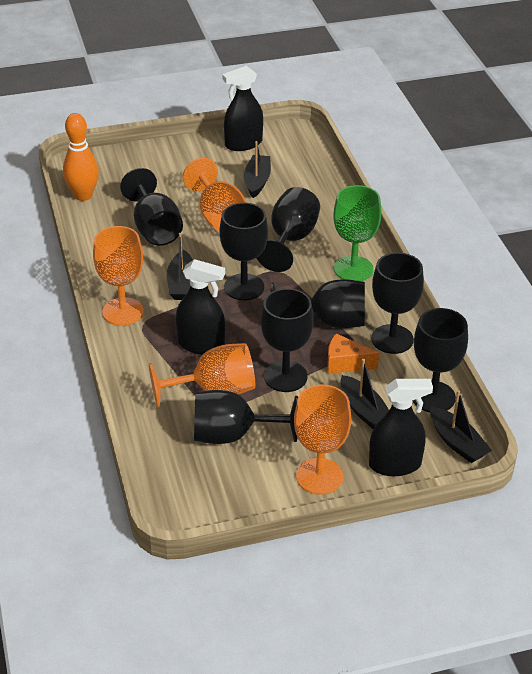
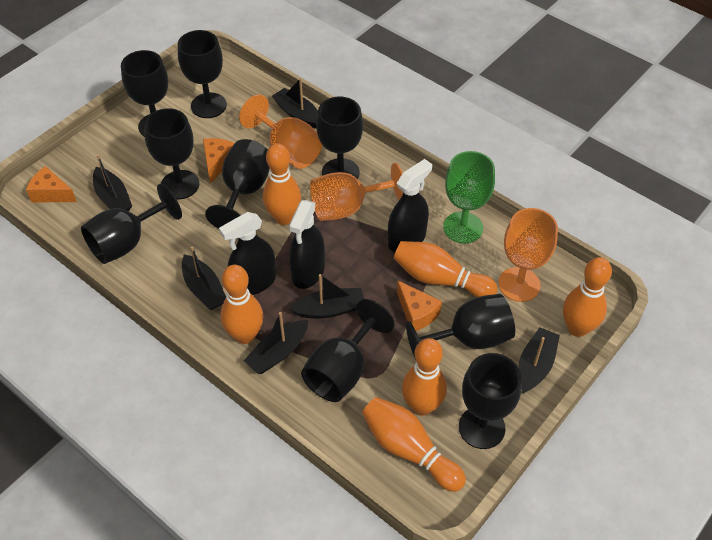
black boat: 4 -> 6
black goblet: 8 -> 9
orange bowling pin: 1 -> 6
orange cheese: 1 -> 3
orange goblet: 4 -> 3

